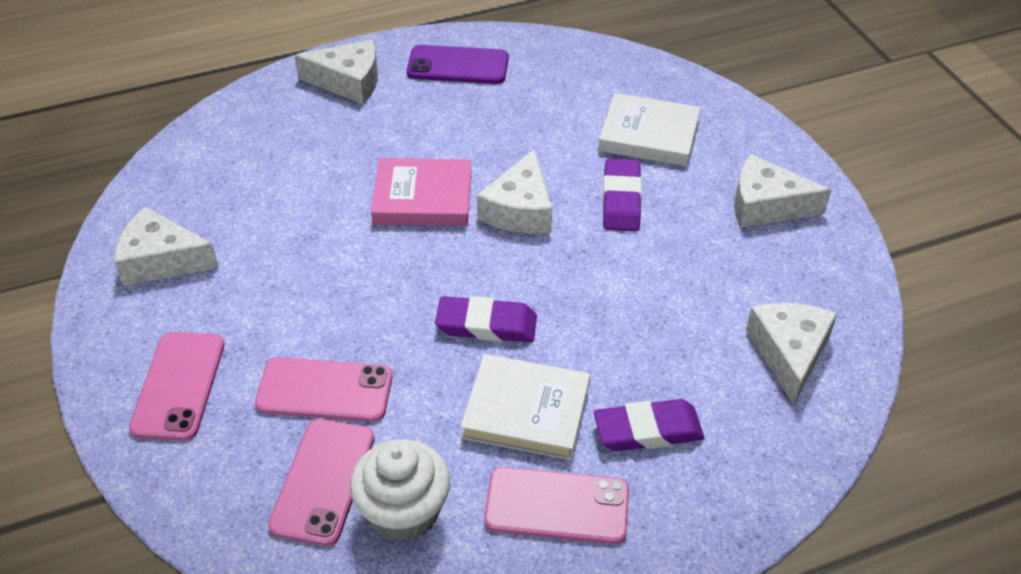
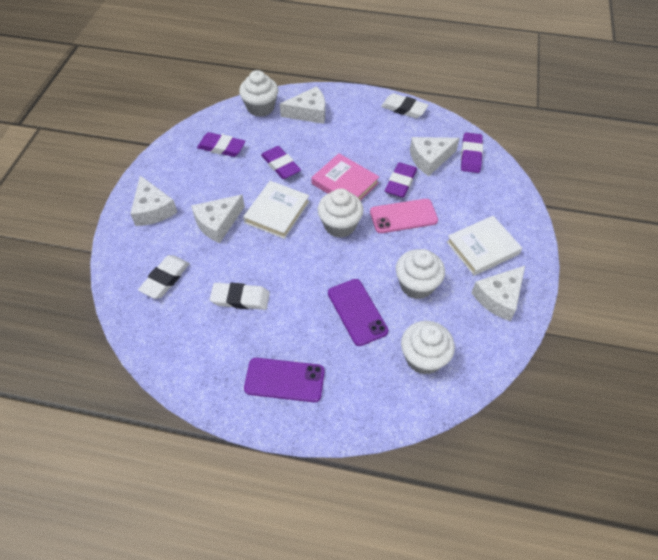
pink phone: 4 -> 1
purple eraser: 3 -> 4
purple phone: 1 -> 2
white cupcake: 1 -> 4
white eraser: 0 -> 3

